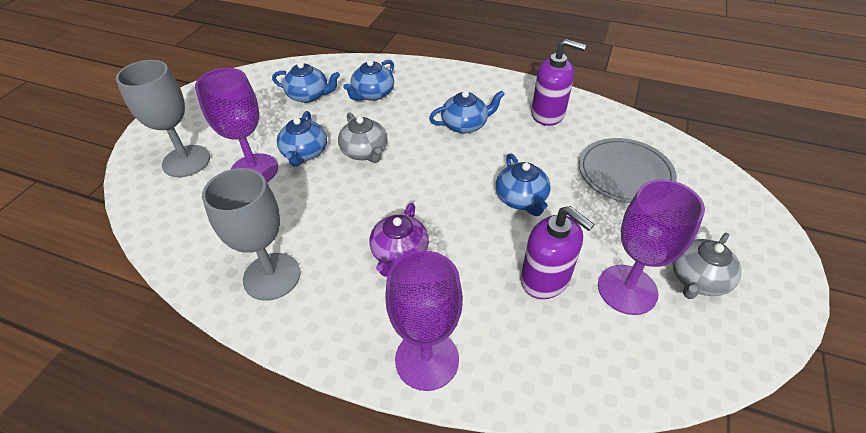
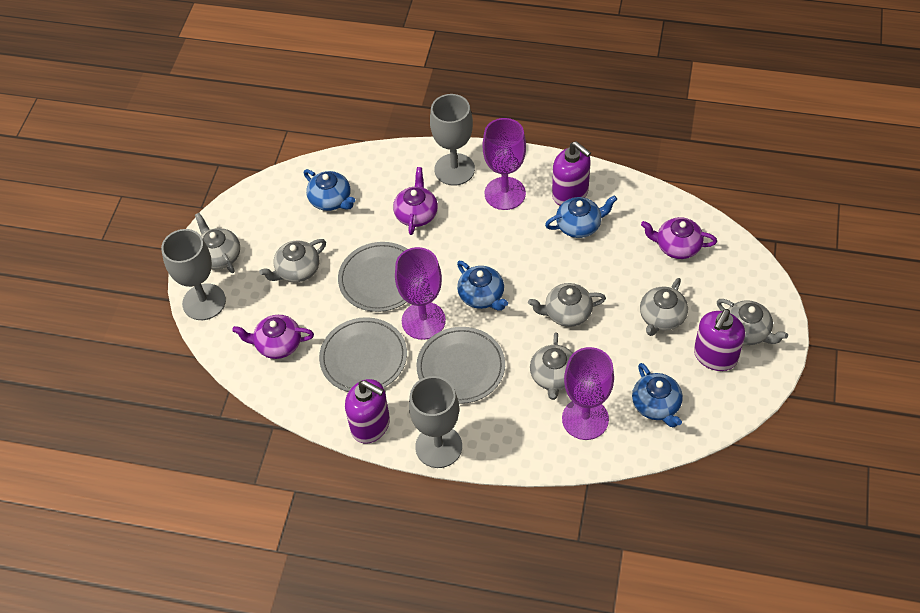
blue teapot: 5 -> 4
grey goblet: 2 -> 3
grey plate: 1 -> 3
grey teapot: 2 -> 6
purple soap dispenser: 2 -> 3
purple teapot: 1 -> 3

